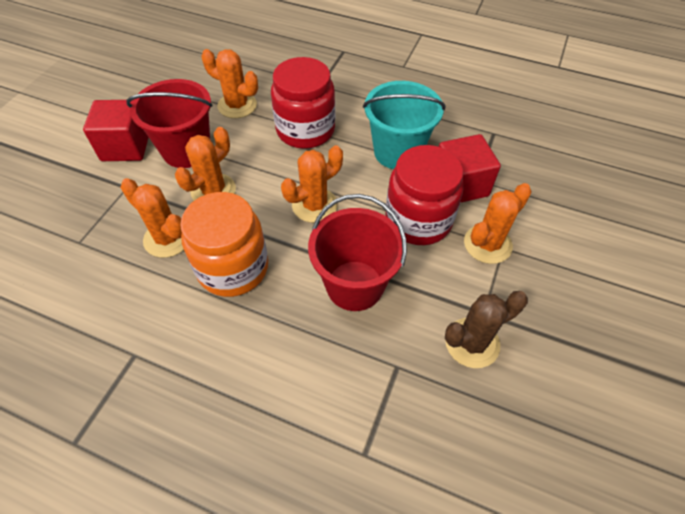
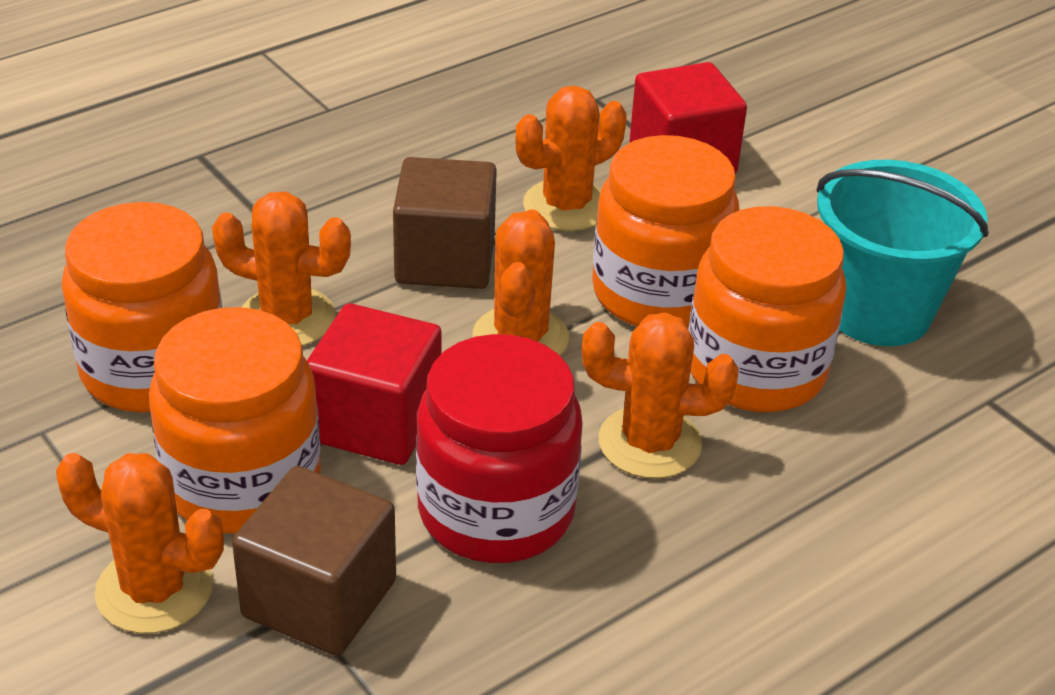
brown cactus: 1 -> 0
brown cube: 0 -> 2
orange jar: 1 -> 4
red bucket: 2 -> 0
red jar: 2 -> 1

